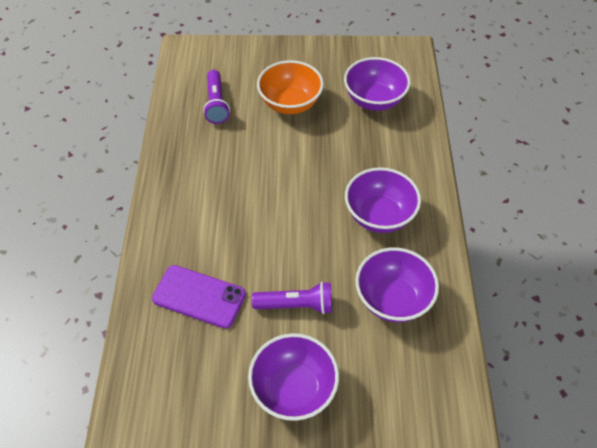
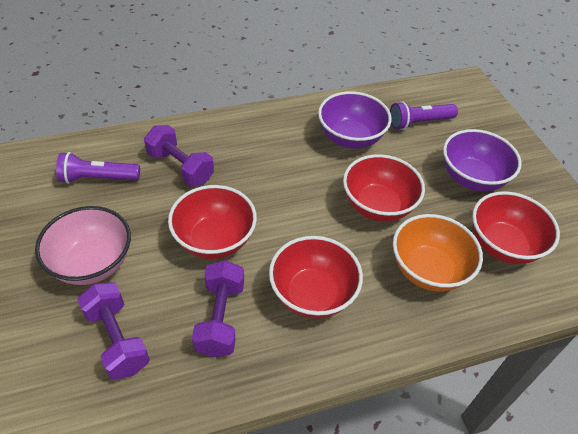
pink bowl: 0 -> 1
purple bowl: 4 -> 2
purple dumbbell: 0 -> 3
purple phone: 1 -> 0
red bowl: 0 -> 4

